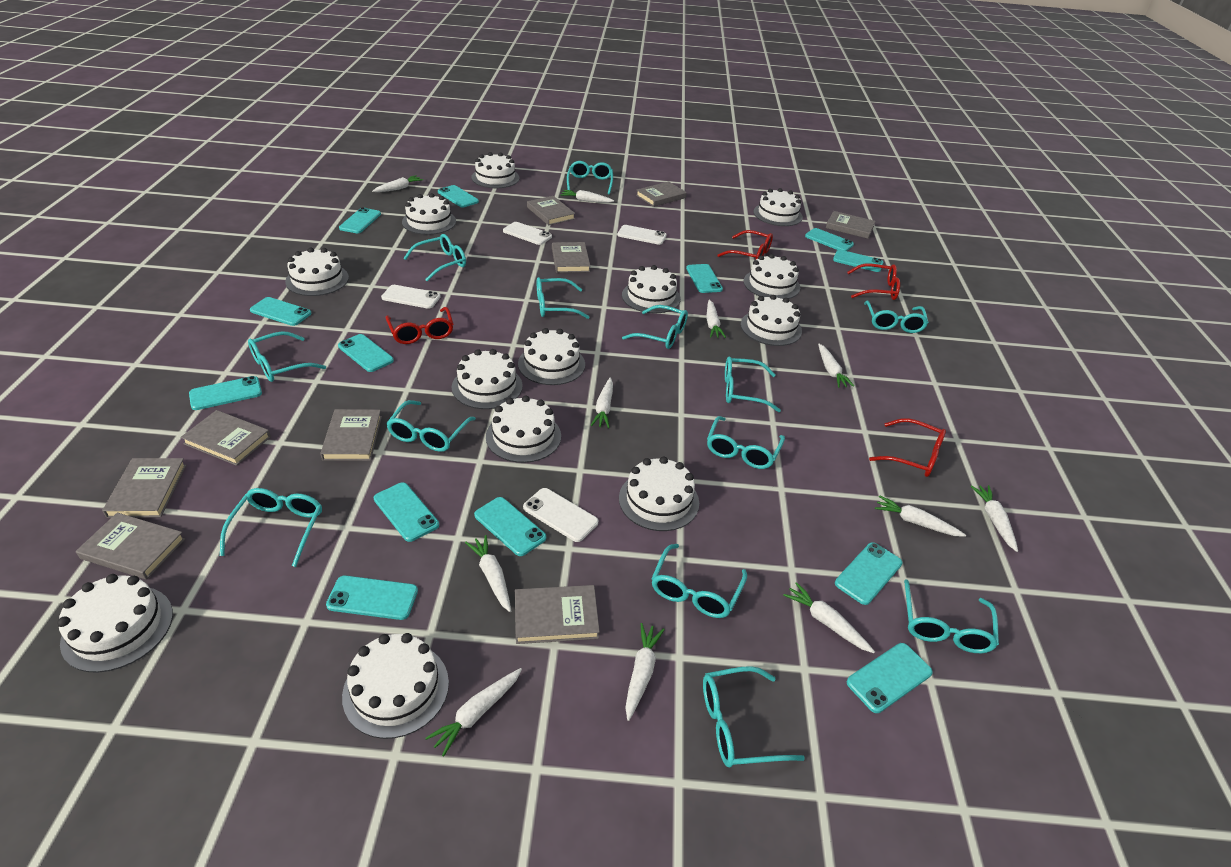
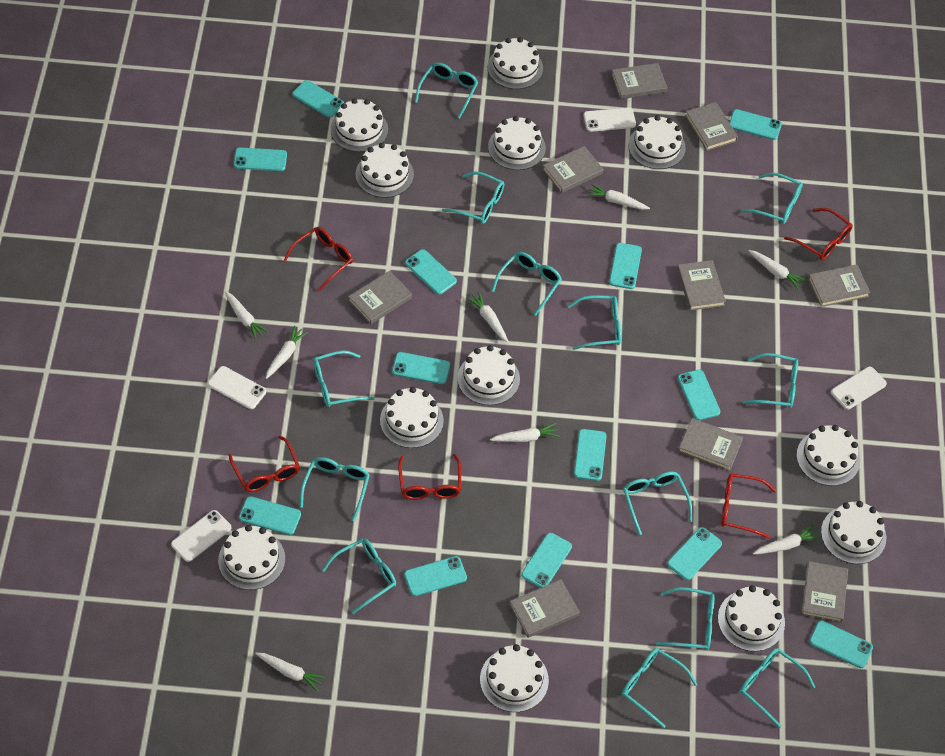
red glasses: 4 -> 5
white cake: 13 -> 12
white carrot: 11 -> 8

